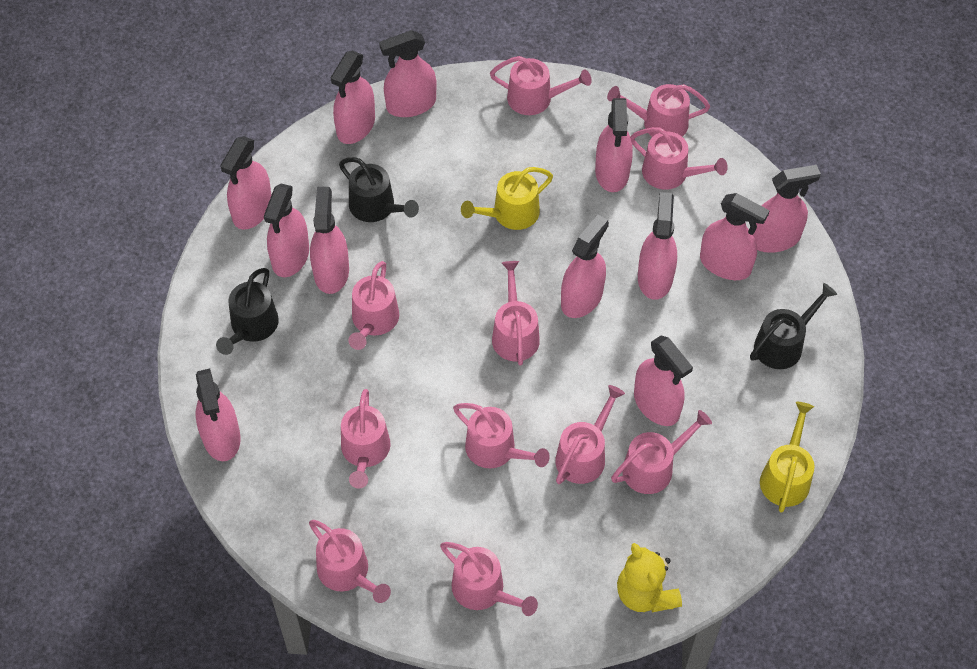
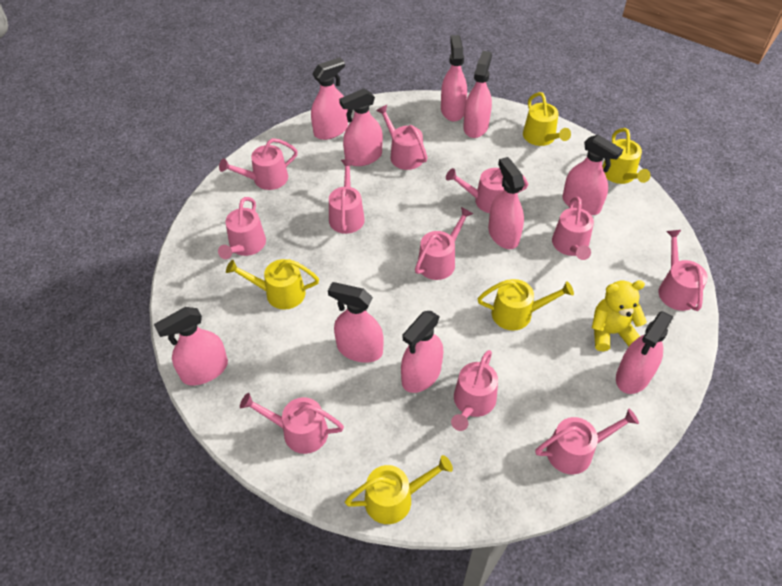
black watering can: 3 -> 0
pink spray bottle: 12 -> 10
yellow watering can: 2 -> 5

